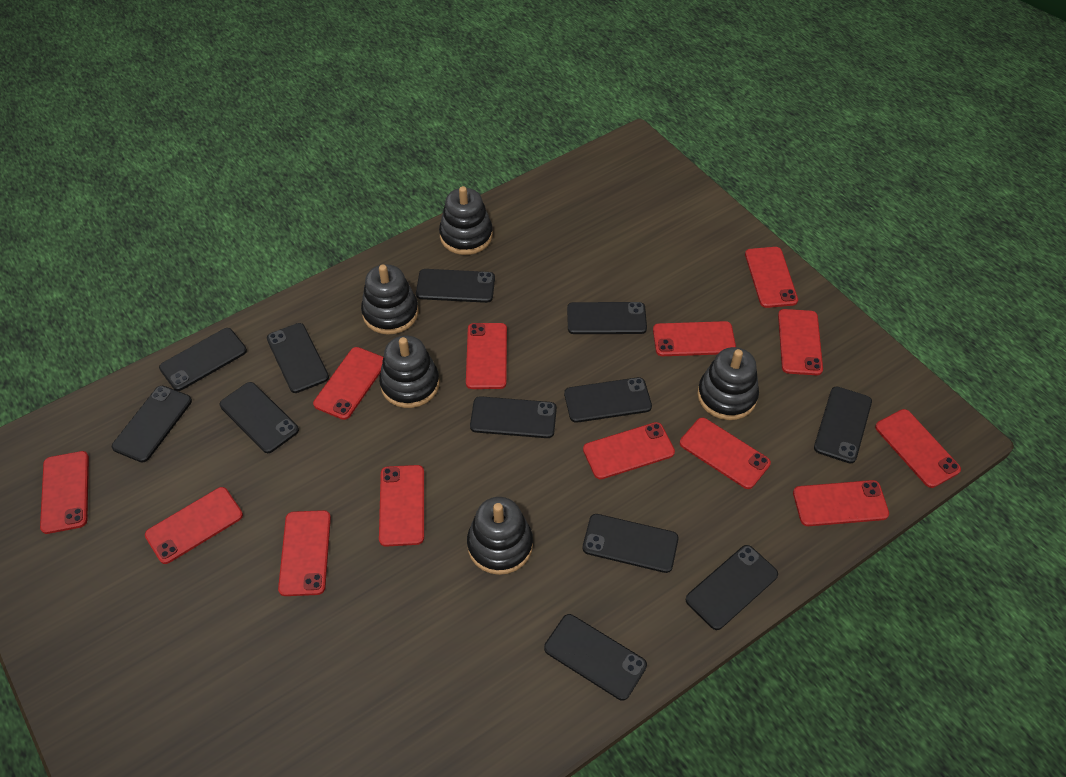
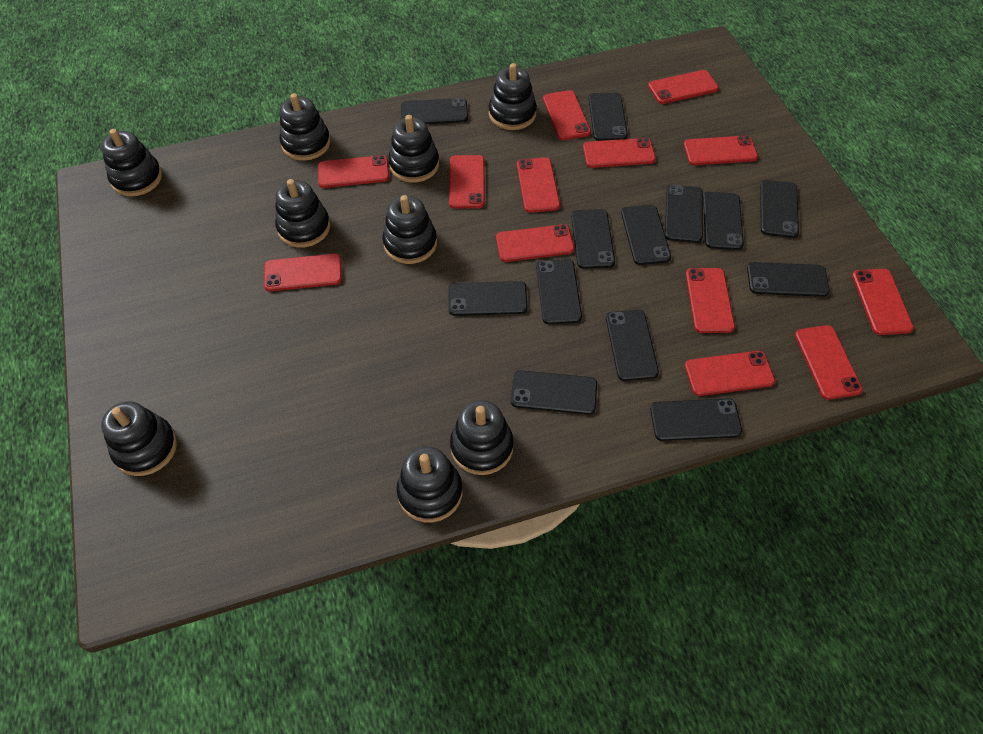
black phone: 12 -> 13
black stacking toy: 5 -> 9

